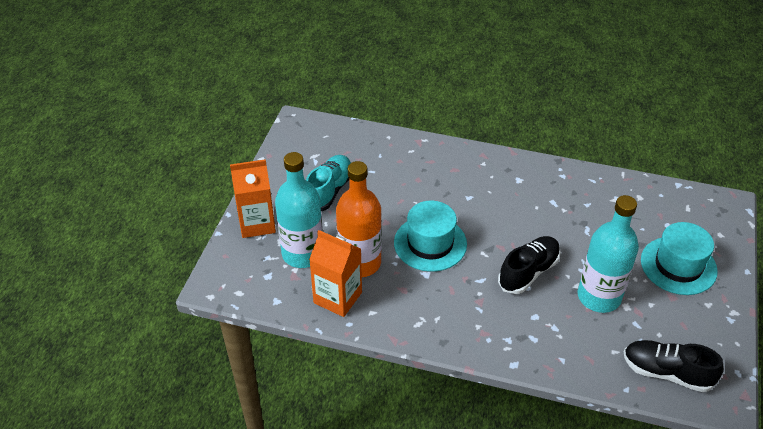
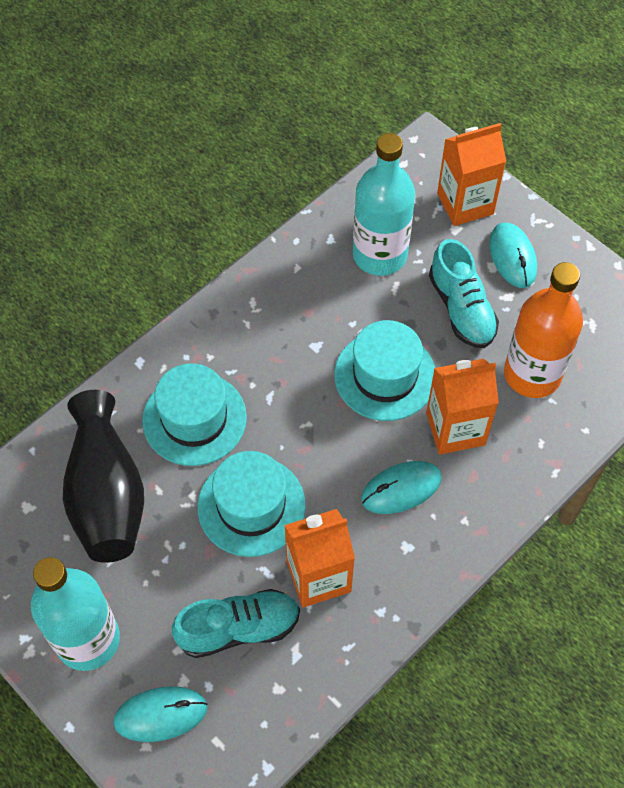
black shoe: 2 -> 0
black vase: 0 -> 1
orange carton: 2 -> 3
turquoise hat: 2 -> 3
turquoise mouse: 0 -> 3
turquoise shoe: 1 -> 2

